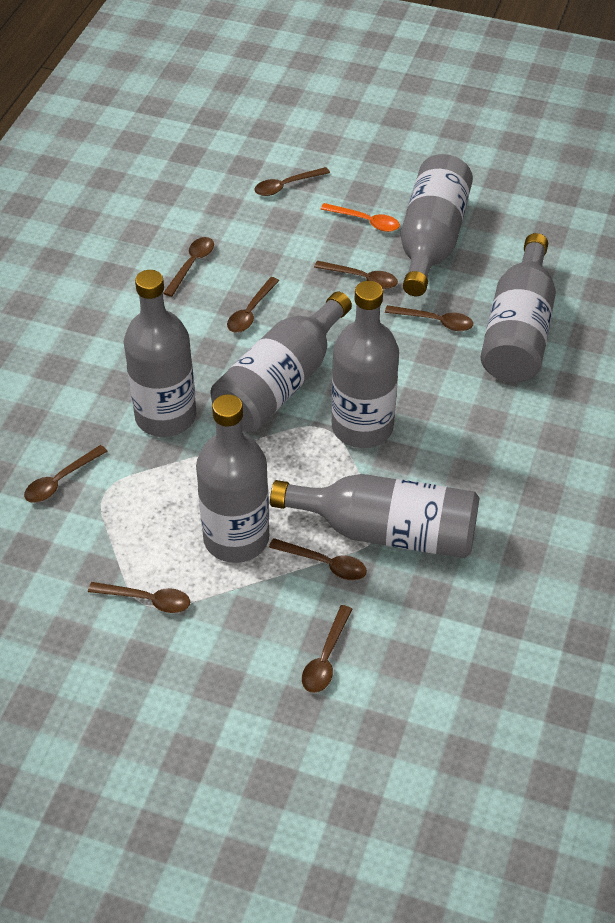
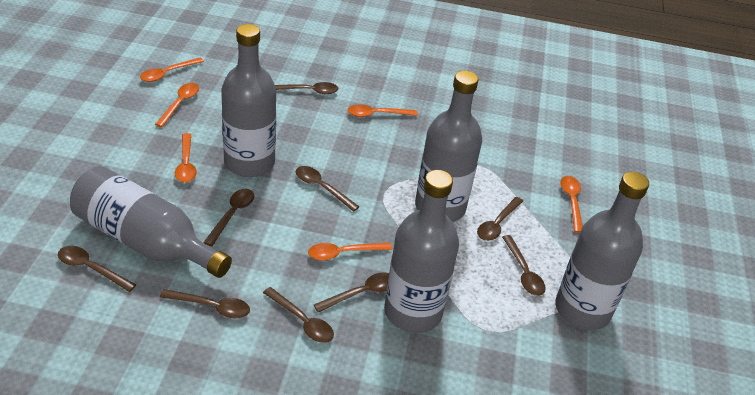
grey bottle: 7 -> 5
orange spoon: 1 -> 6

